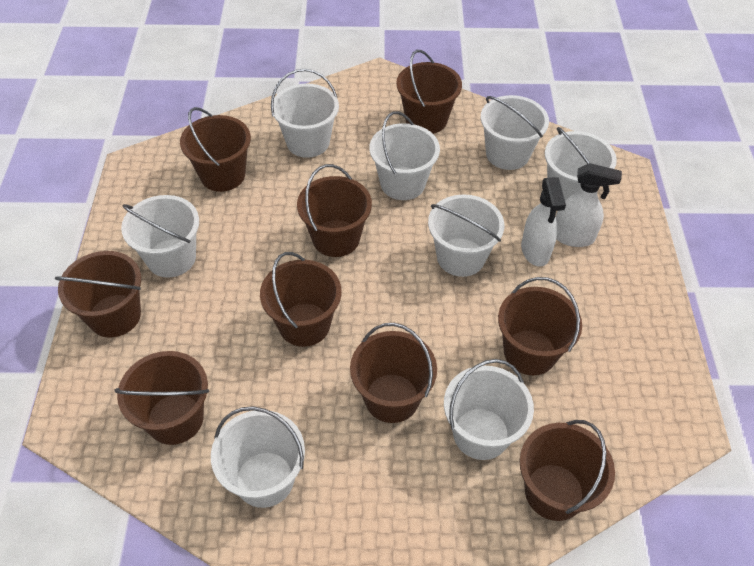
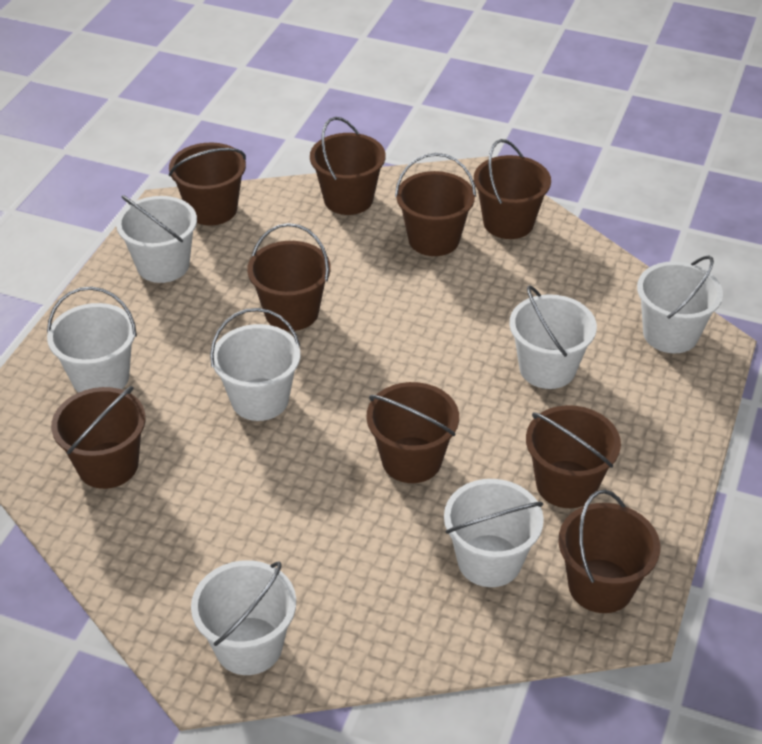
white bucket: 8 -> 7
white spray bottle: 2 -> 0

